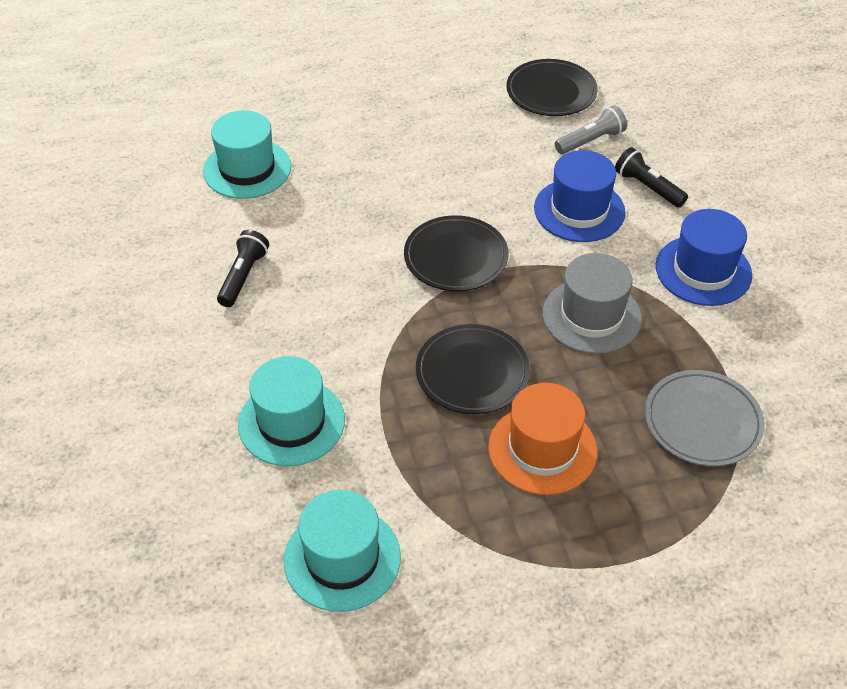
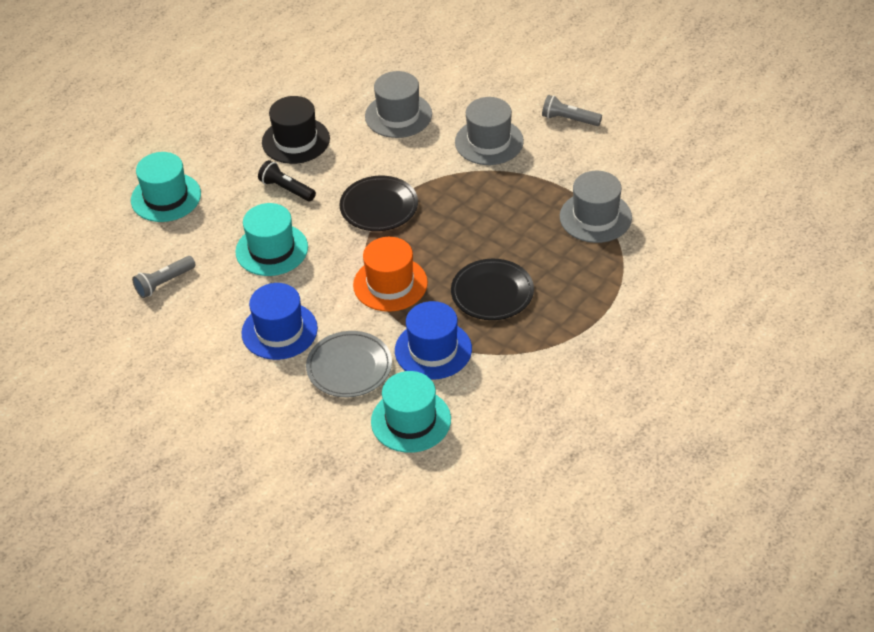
black flashlight: 2 -> 1
black hat: 0 -> 1
black plate: 3 -> 2
grey flashlight: 1 -> 2
grey hat: 1 -> 3

